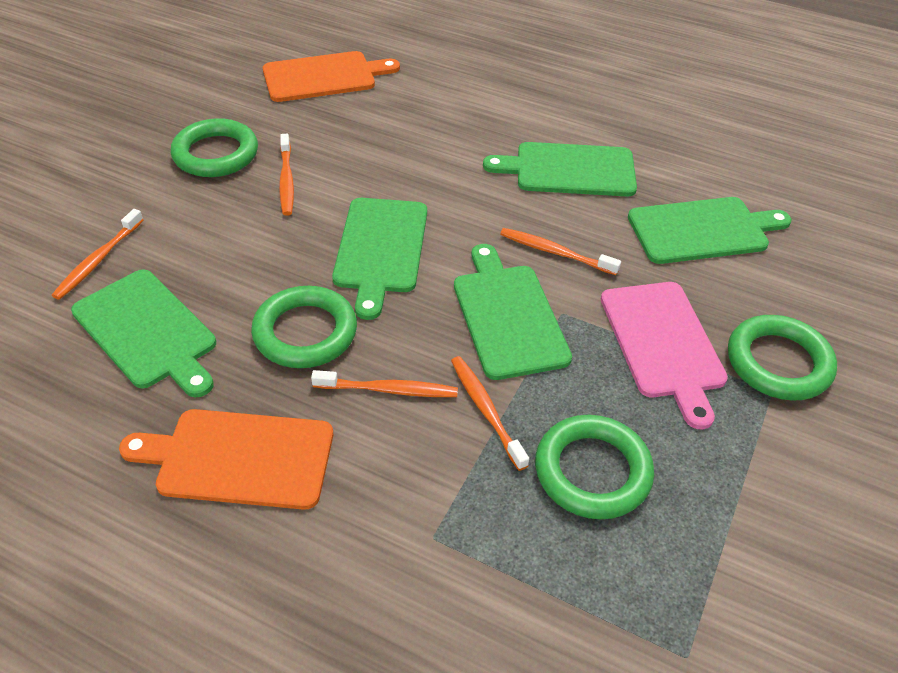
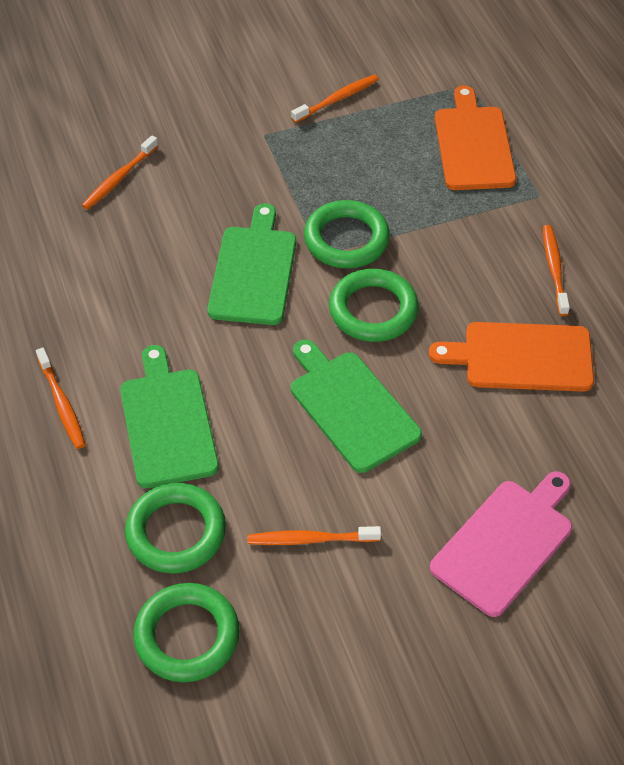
green cutting board: 5 -> 3

